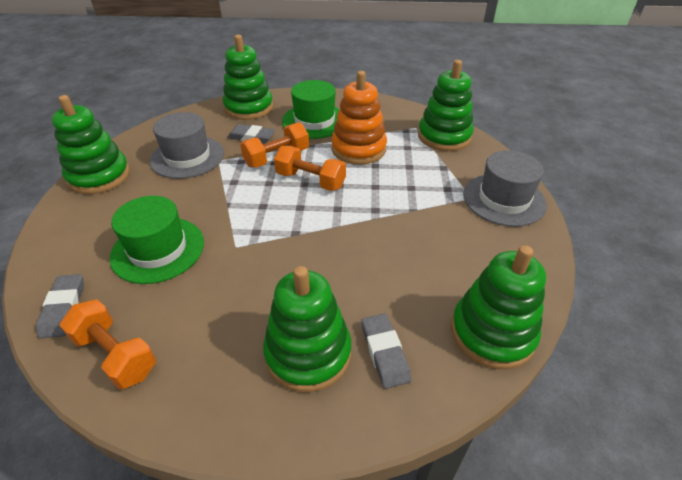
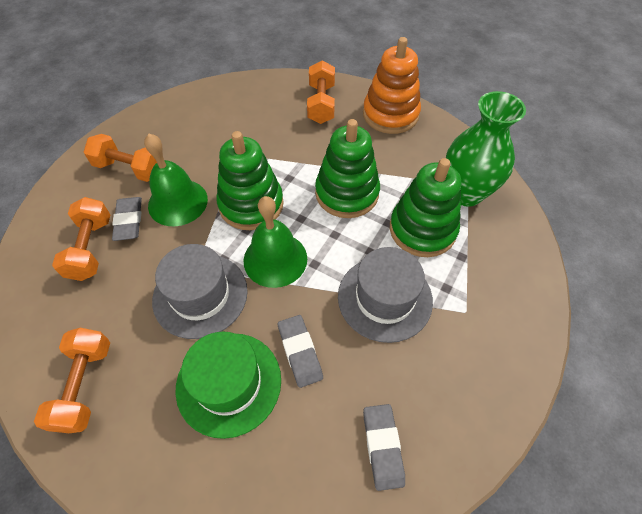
green bell: 0 -> 2
green hat: 2 -> 1
green stacking toy: 5 -> 3
green vase: 0 -> 1
orange dumbbell: 3 -> 4

